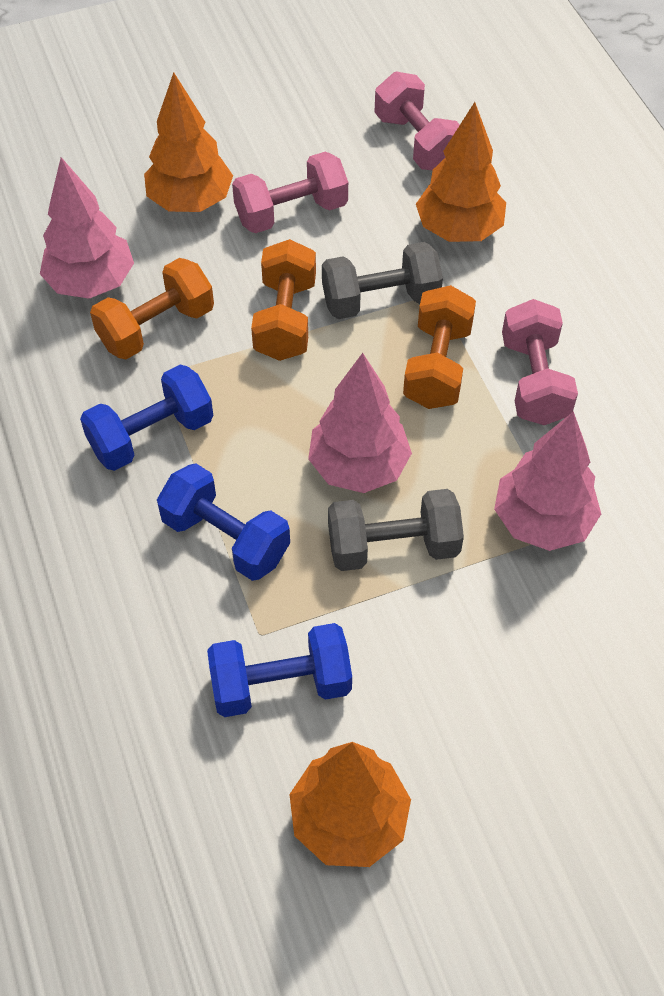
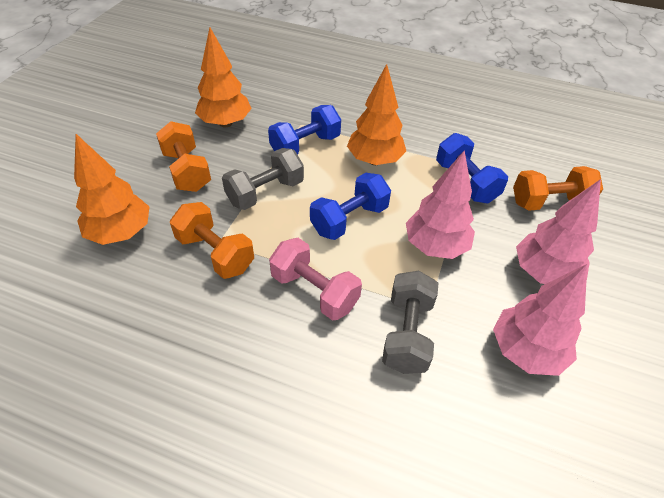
pink dumbbell: 3 -> 1

